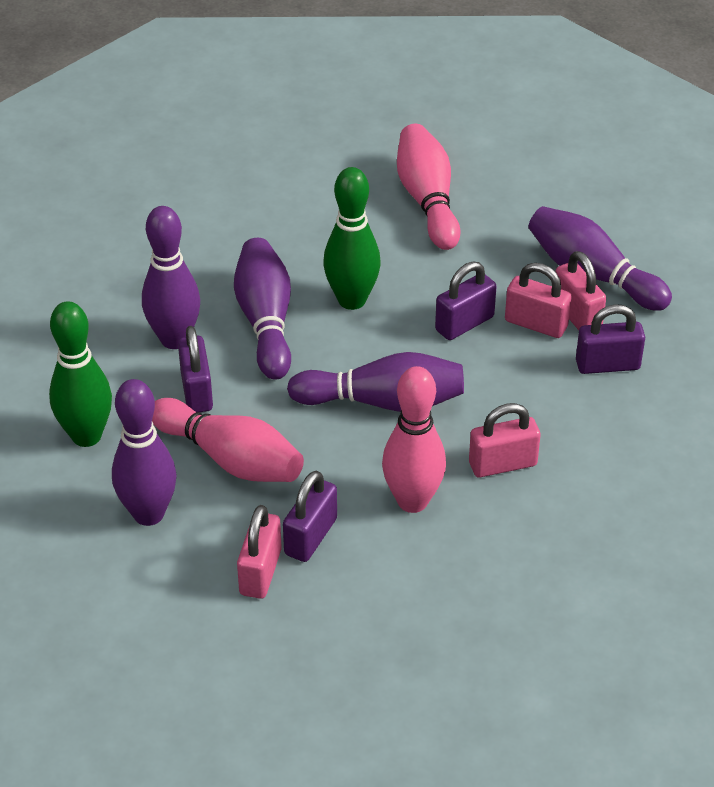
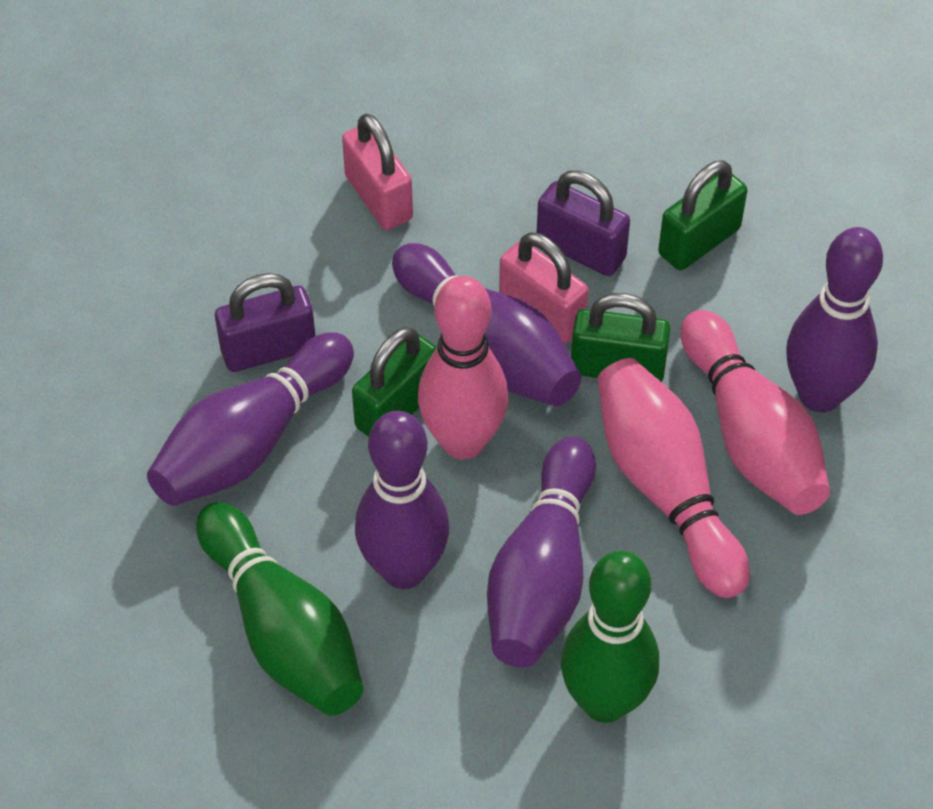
green padlock: 0 -> 3
pink padlock: 4 -> 2
purple padlock: 4 -> 2

